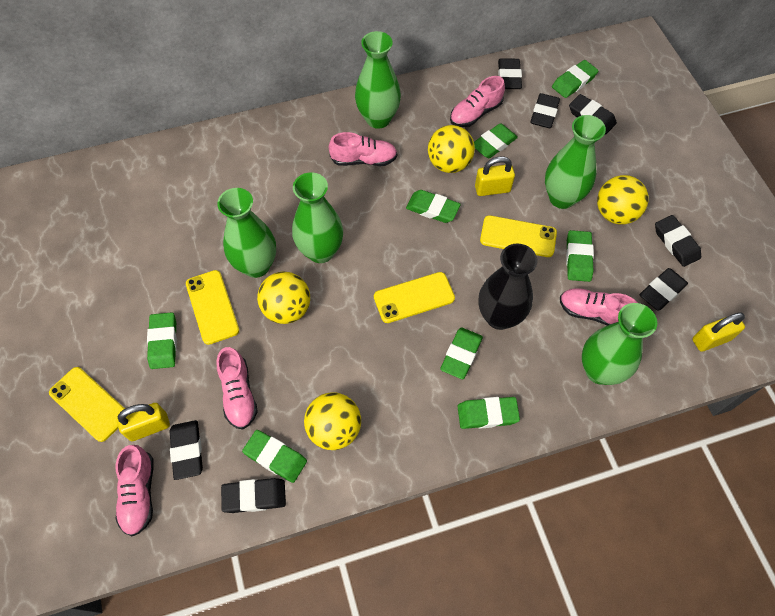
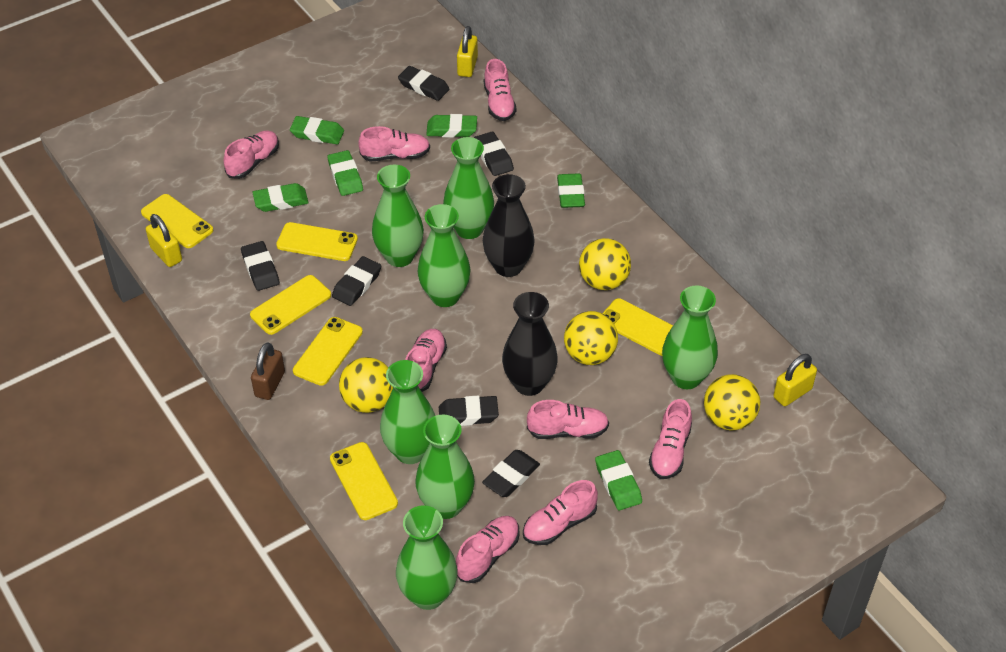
black eraser: 7 -> 6
black vase: 1 -> 2
brown padlock: 0 -> 1
green eraser: 8 -> 6
green vase: 5 -> 7
pink shoe: 5 -> 8
yellow phone: 4 -> 6

